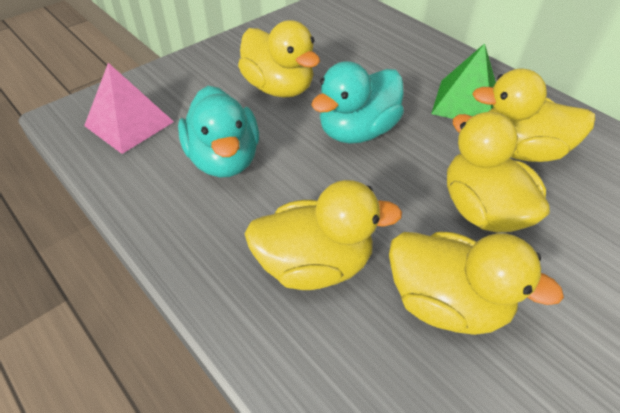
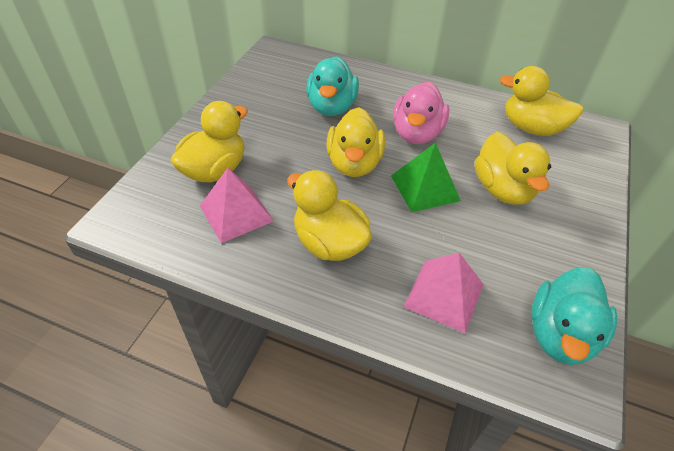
pink duck: 0 -> 1
pink pyramid: 1 -> 2

